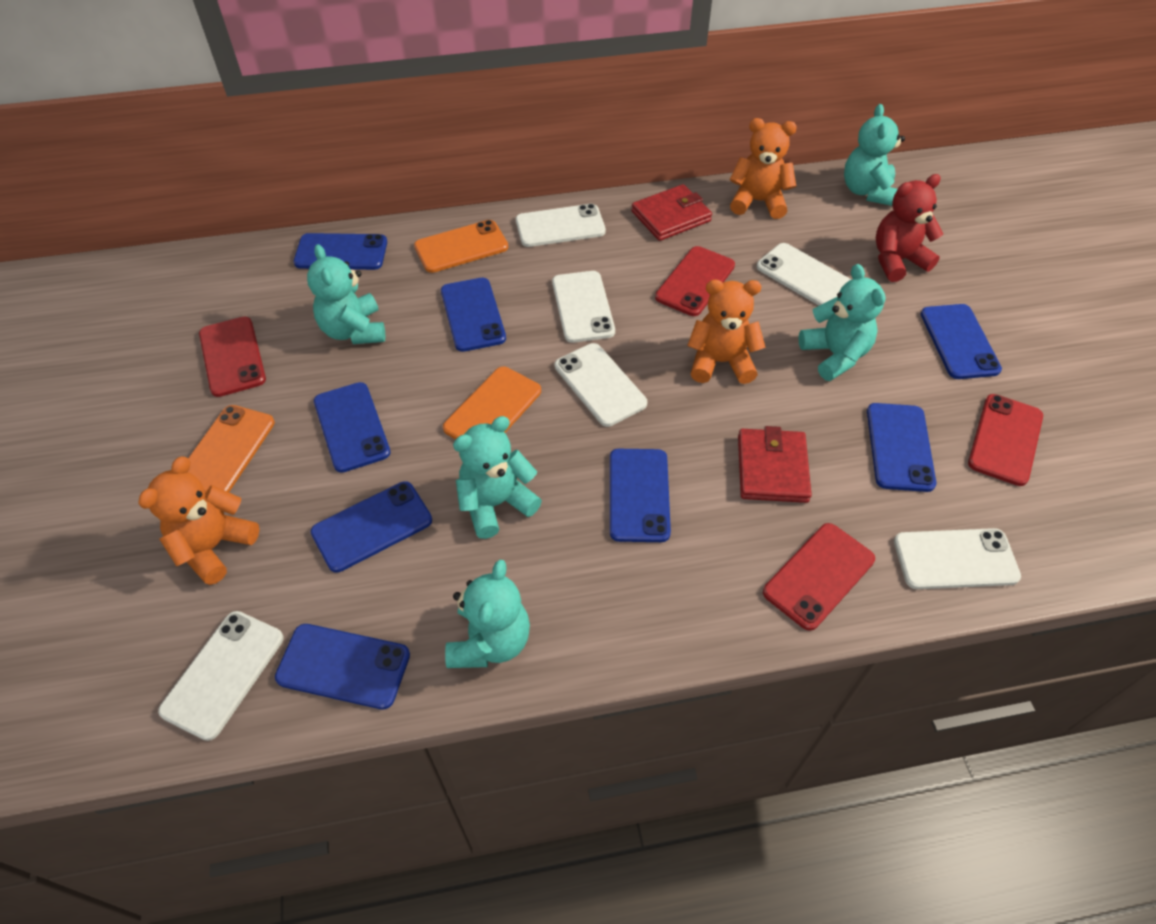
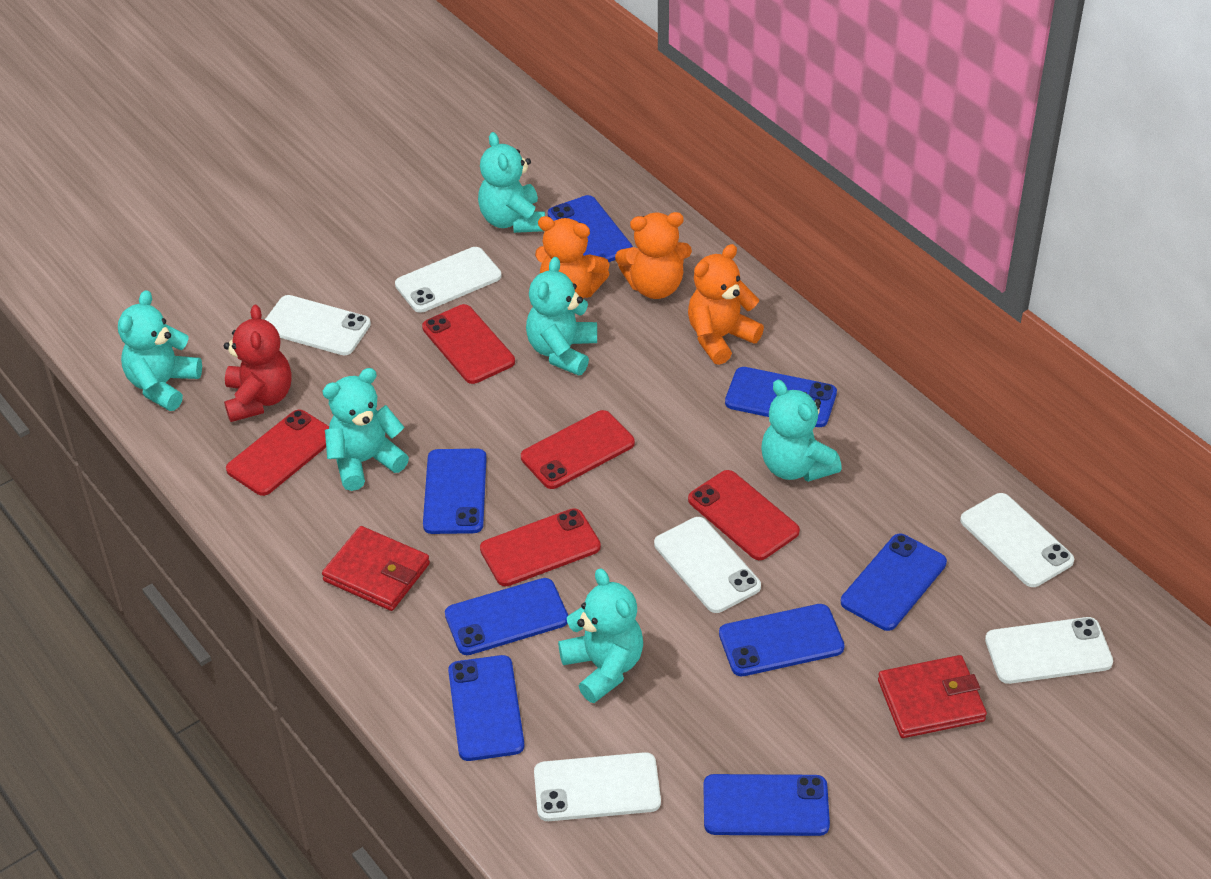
orange phone: 3 -> 0
red phone: 4 -> 5
turquoise teddy bear: 5 -> 6

